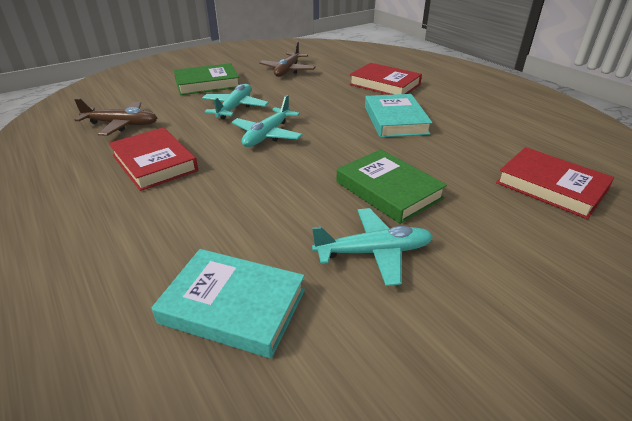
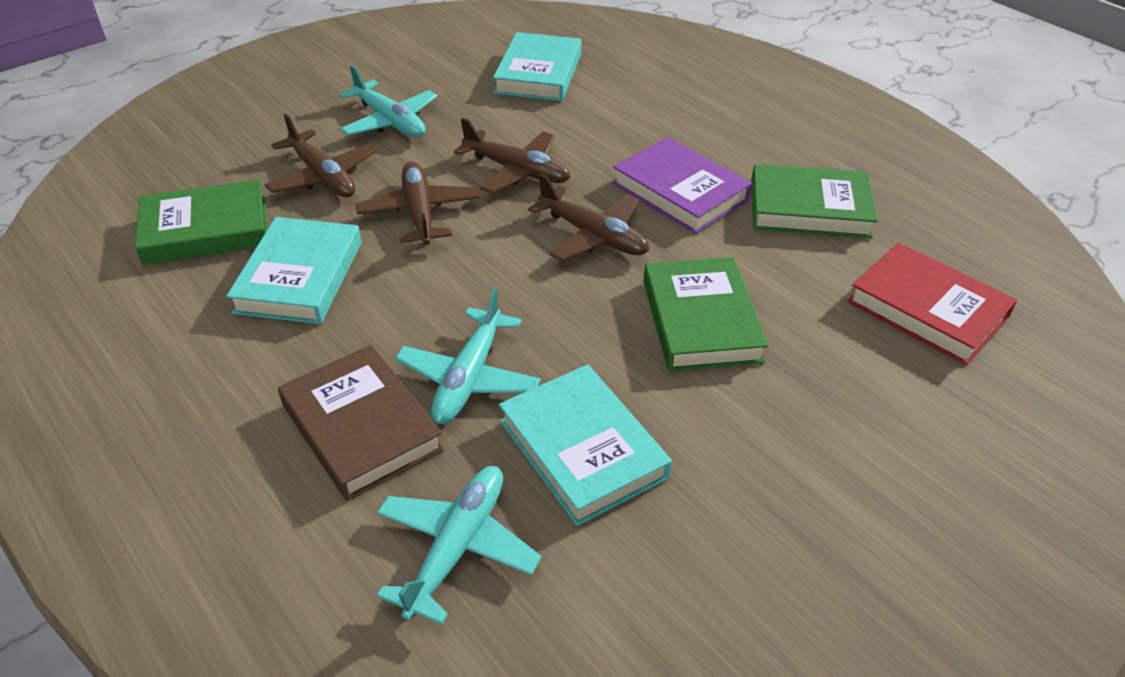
brown book: 0 -> 1
brown plane: 2 -> 4
green book: 2 -> 3
purple book: 0 -> 1
red book: 3 -> 1
turquoise book: 2 -> 3

